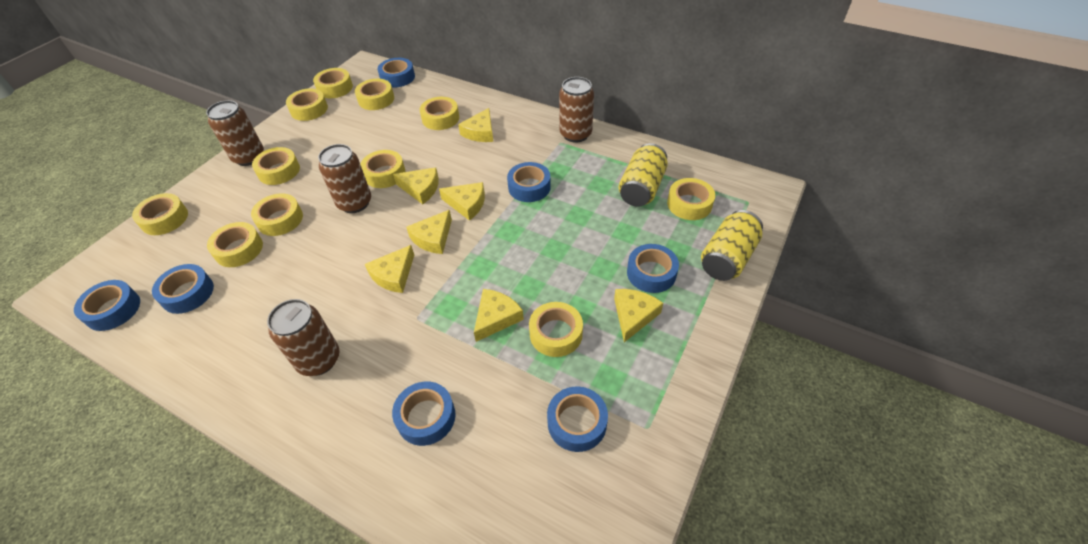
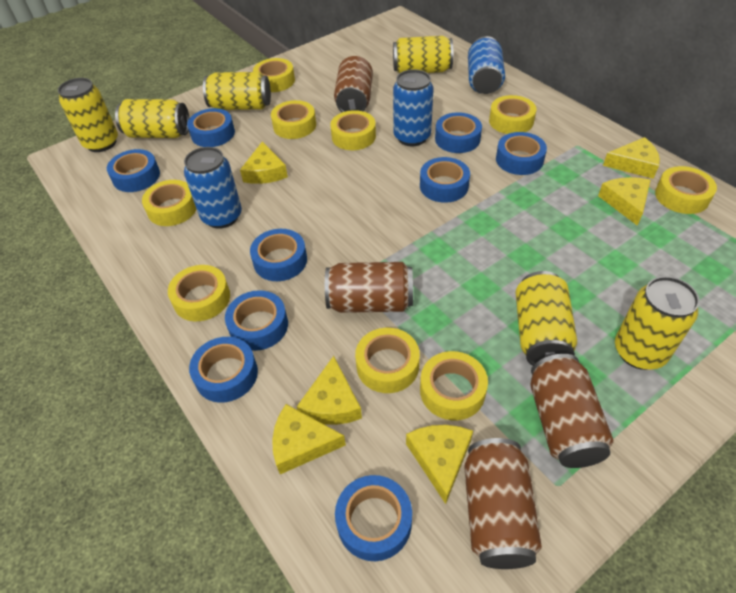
blue can: 0 -> 3
blue tape: 7 -> 9
yellow can: 2 -> 6
yellow cheese: 7 -> 6
yellow tape: 11 -> 9

